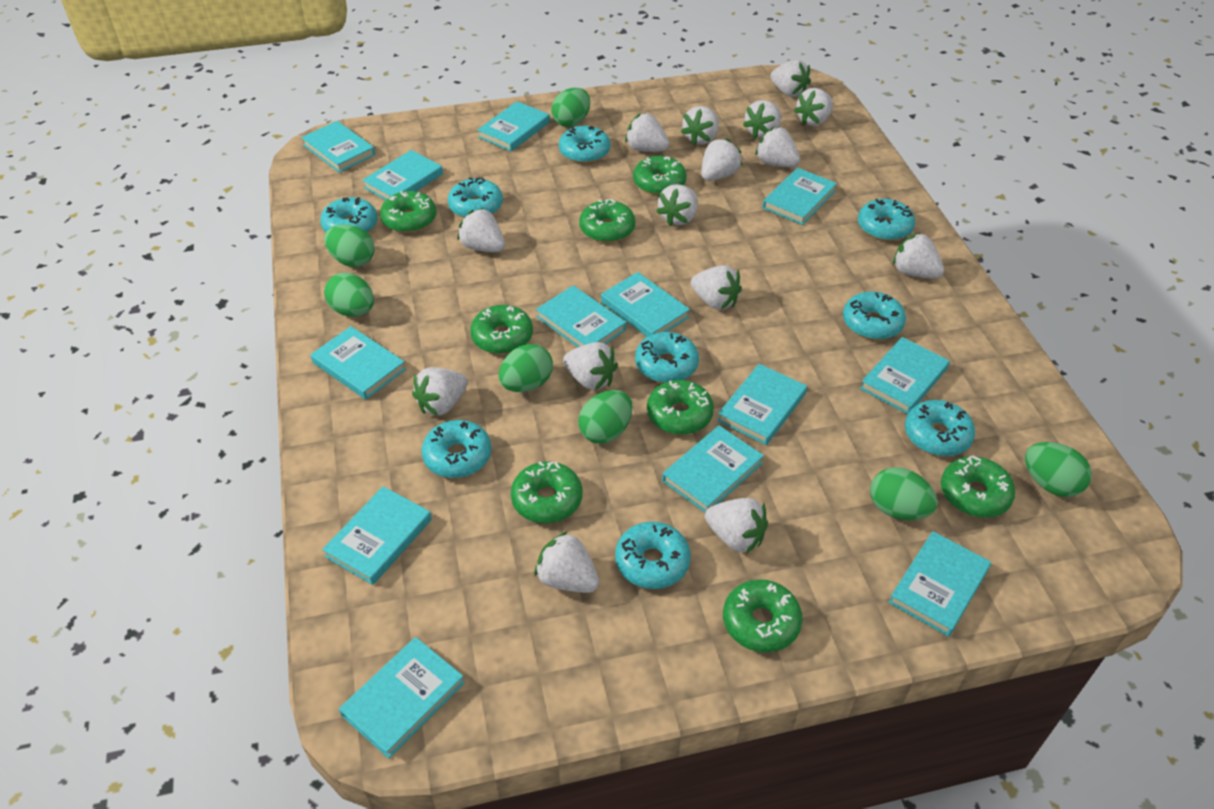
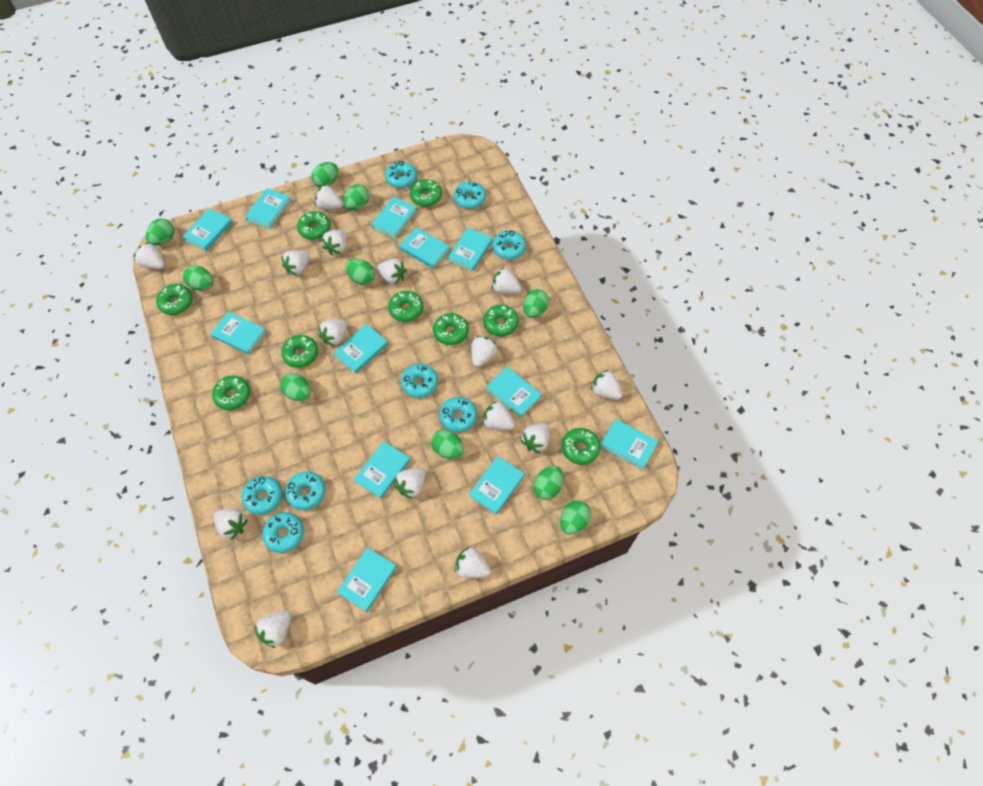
green donut: 8 -> 9
green egg: 7 -> 10
turquoise book: 13 -> 12
turquoise donut: 9 -> 8

